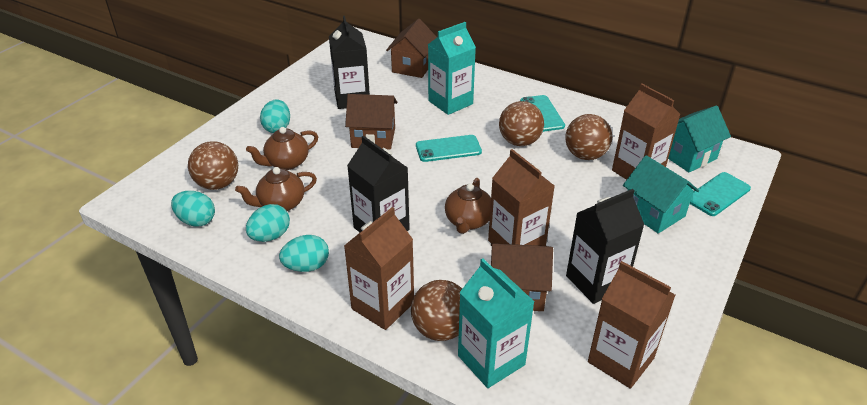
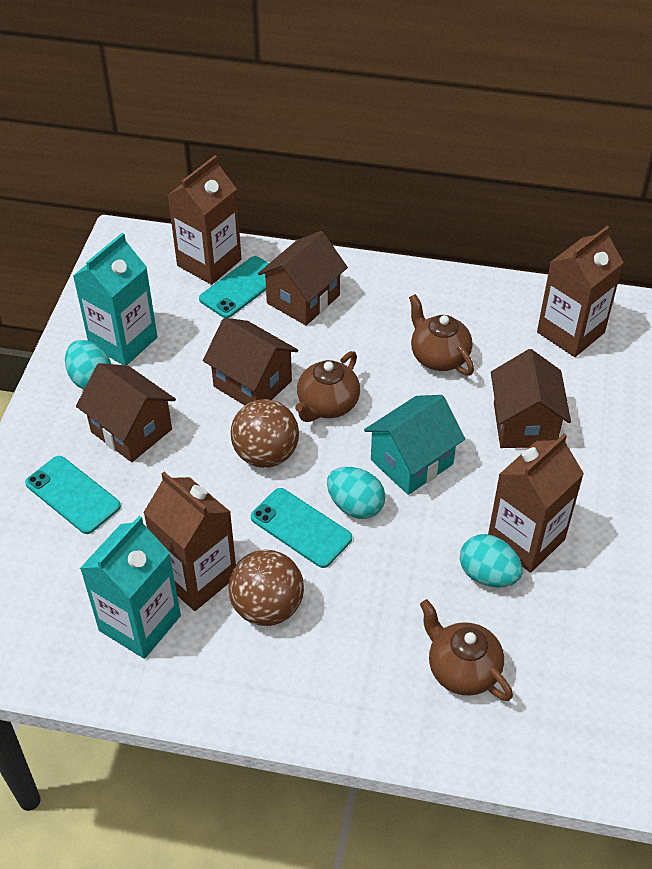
black carton: 3 -> 0
brown ball: 4 -> 2
brown house: 3 -> 4
turquoise egg: 4 -> 3
turquoise house: 2 -> 1

